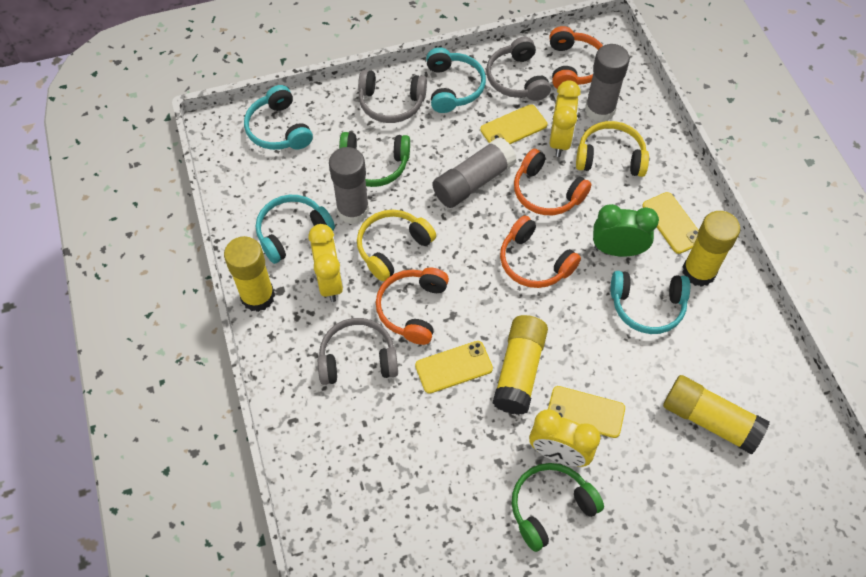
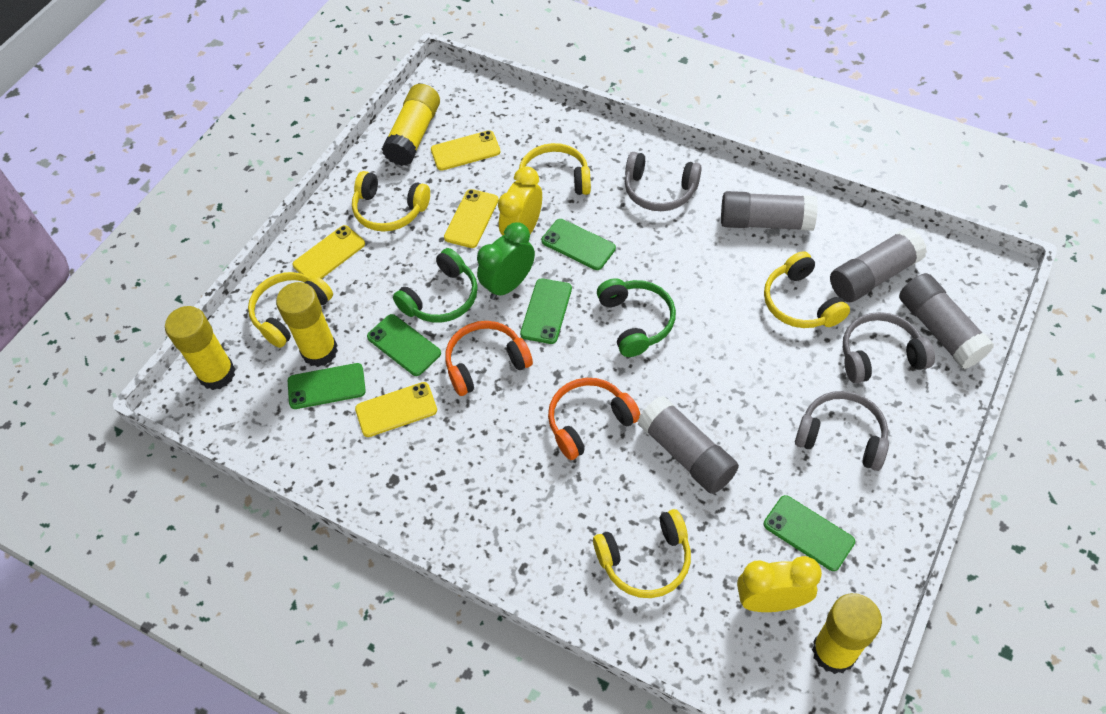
green phone: 0 -> 5
grey glue stick: 3 -> 4
orange headphones: 4 -> 2
turquoise headphones: 4 -> 0
yellow clock: 3 -> 2
yellow headphones: 2 -> 5

